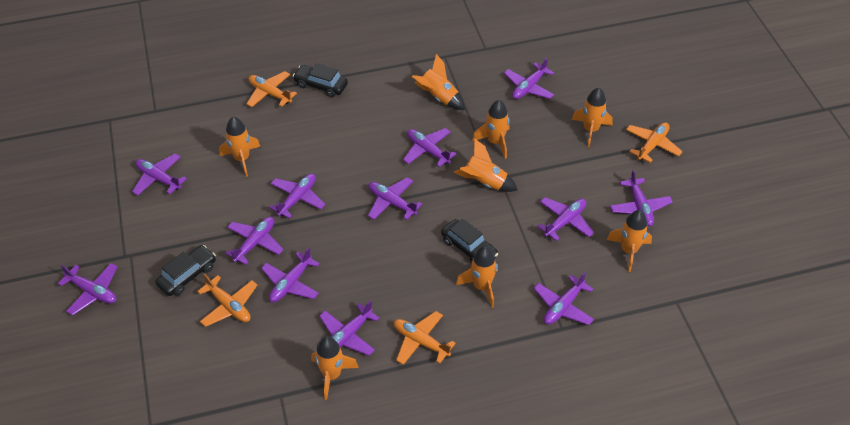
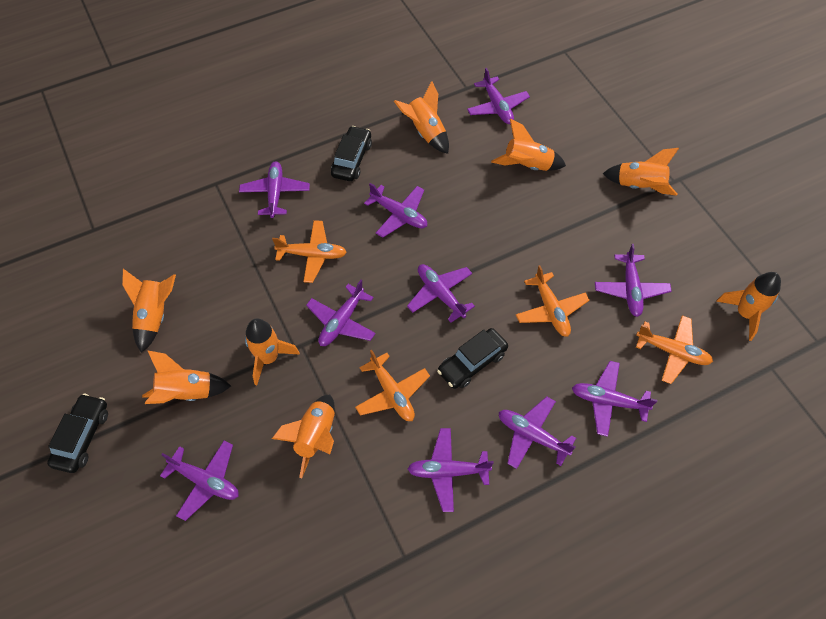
purple plane: 12 -> 10

